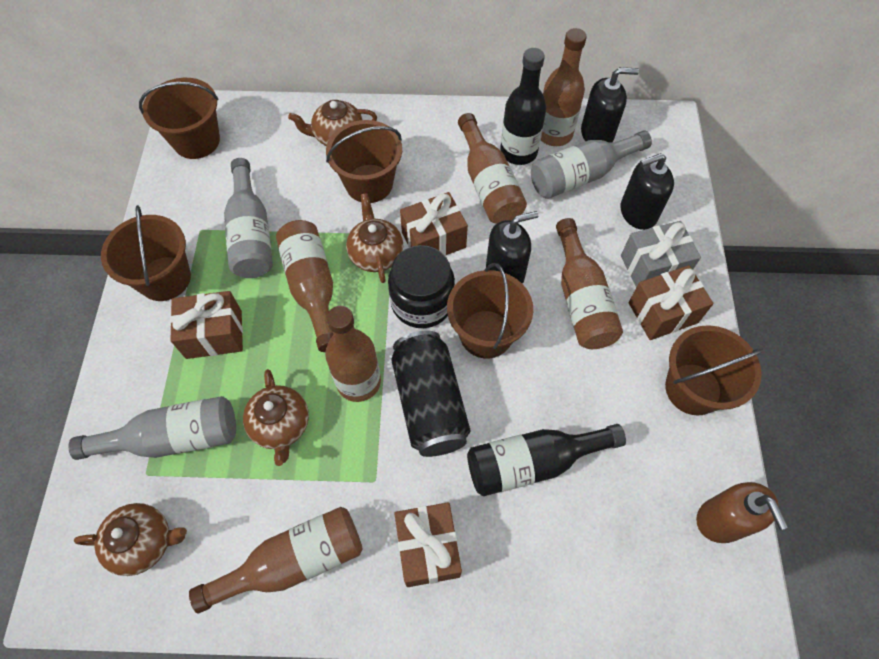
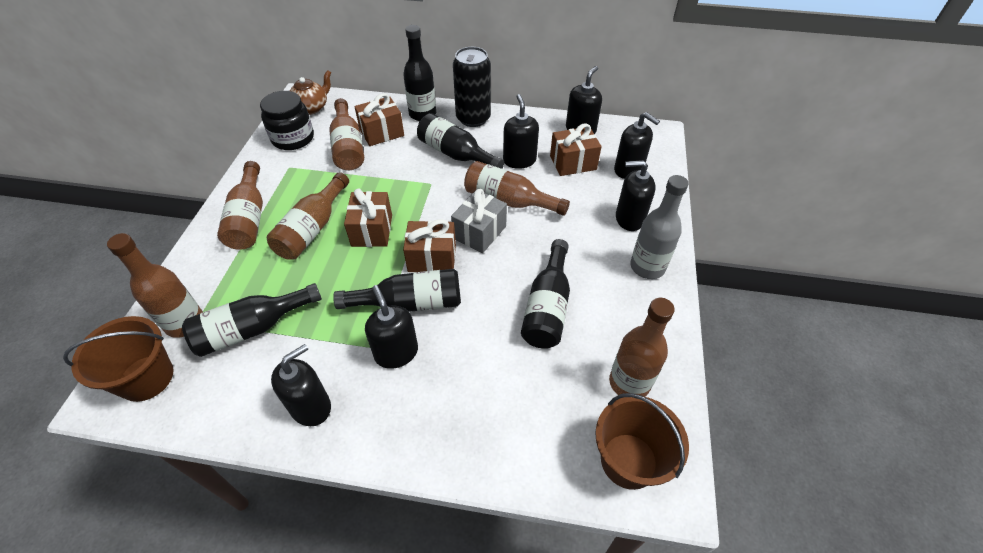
black bottle: 2 -> 5
black soap dispenser: 3 -> 6
brown bucket: 5 -> 2
brown soap dispenser: 1 -> 0
brown teapot: 4 -> 1
grey bottle: 3 -> 1

